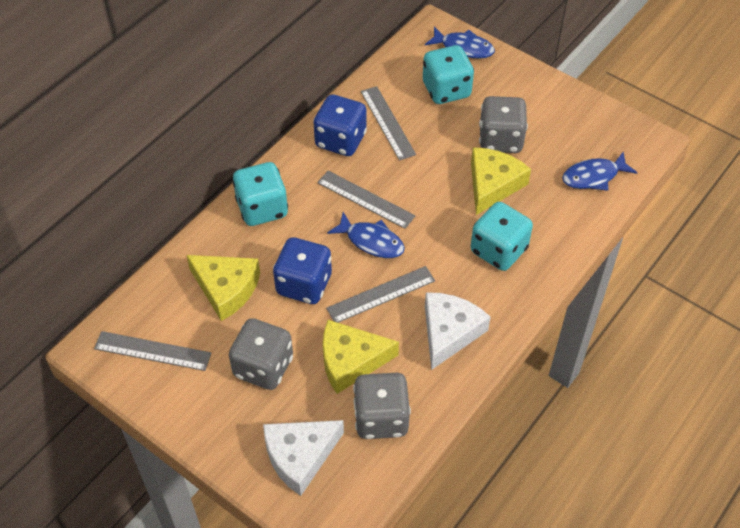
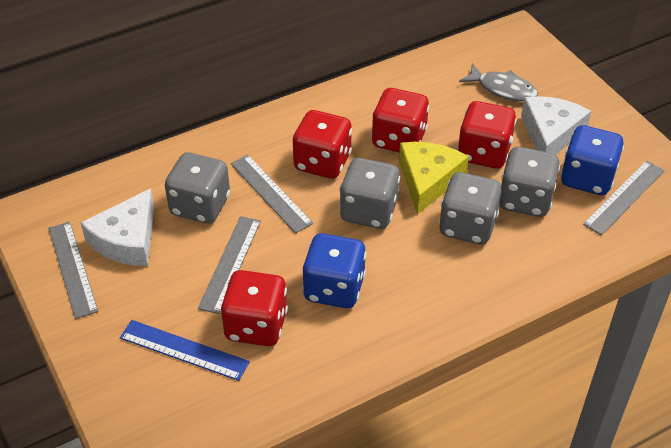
blue fish: 3 -> 0
blue ruler: 0 -> 1
grey dice: 3 -> 4
grey fish: 0 -> 1
red dice: 0 -> 4
turquoise dice: 3 -> 0
yellow cheese: 3 -> 1

